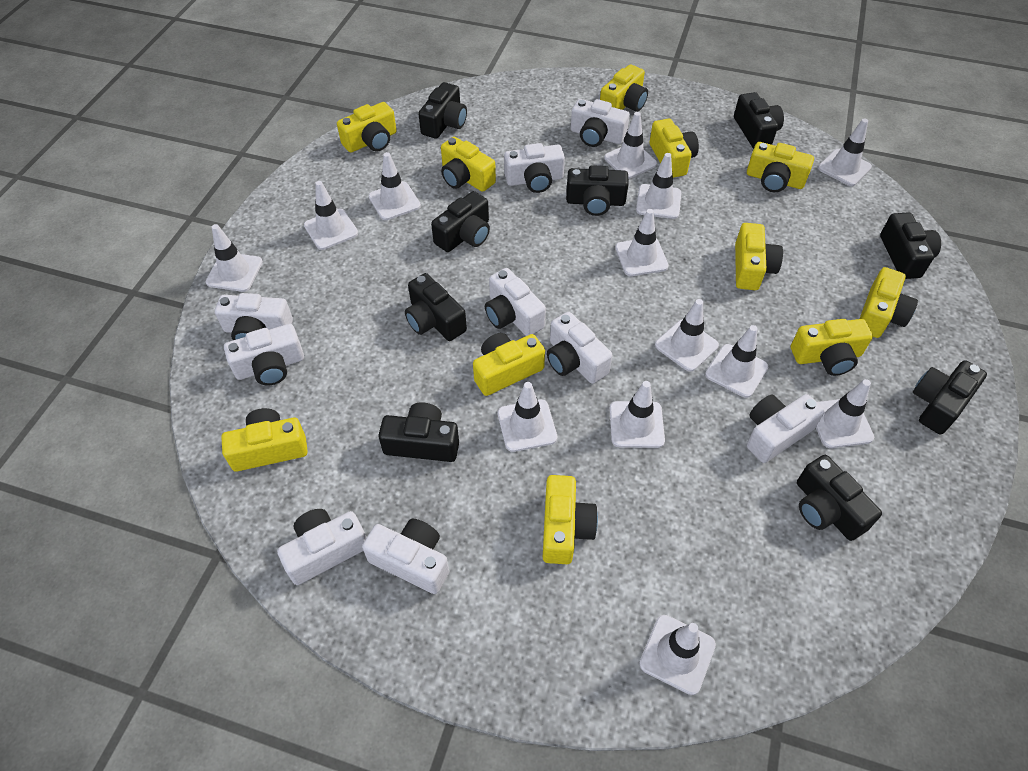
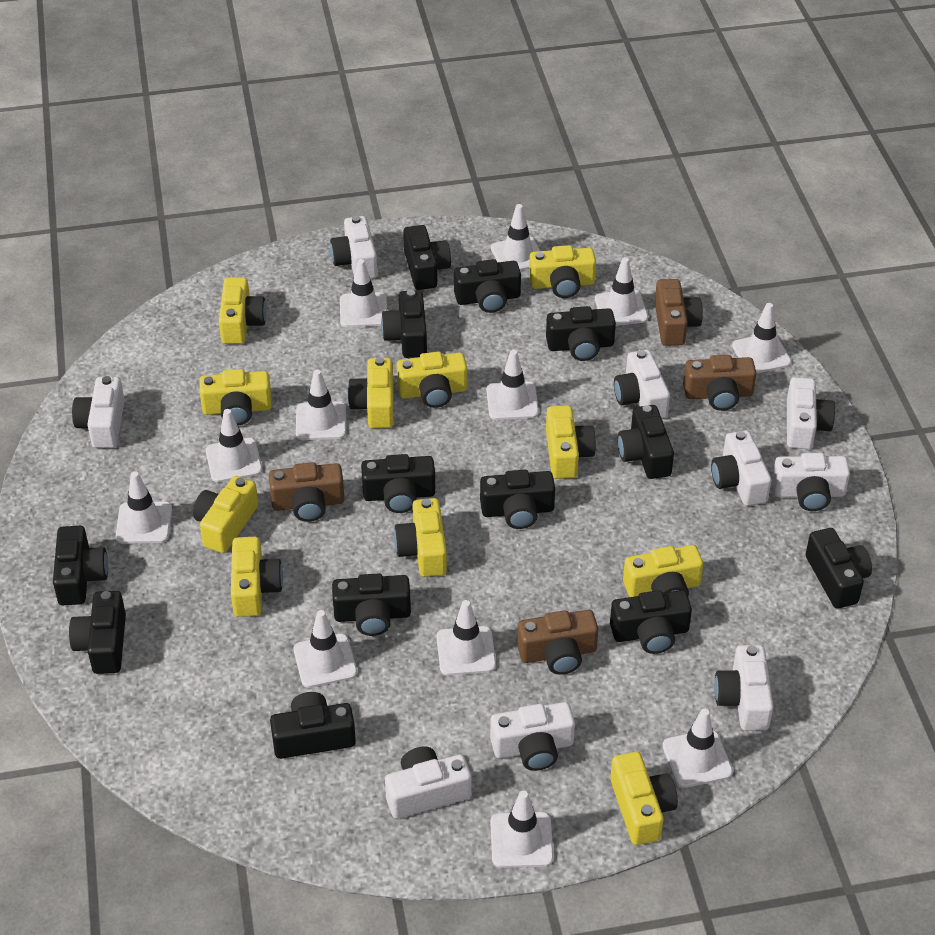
black camera: 9 -> 13
brown camera: 0 -> 4
white traffic cone: 13 -> 12

